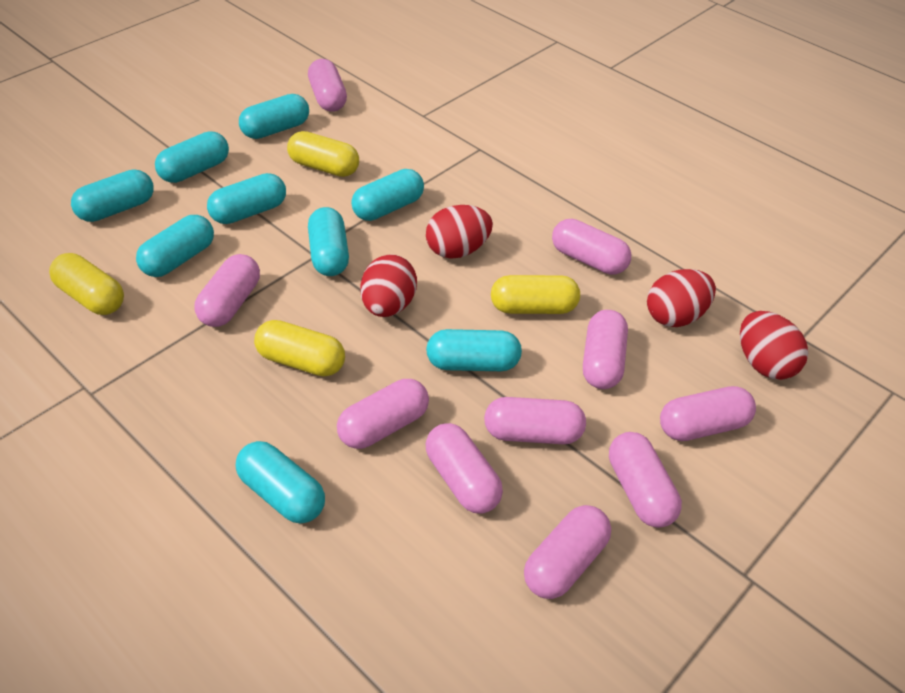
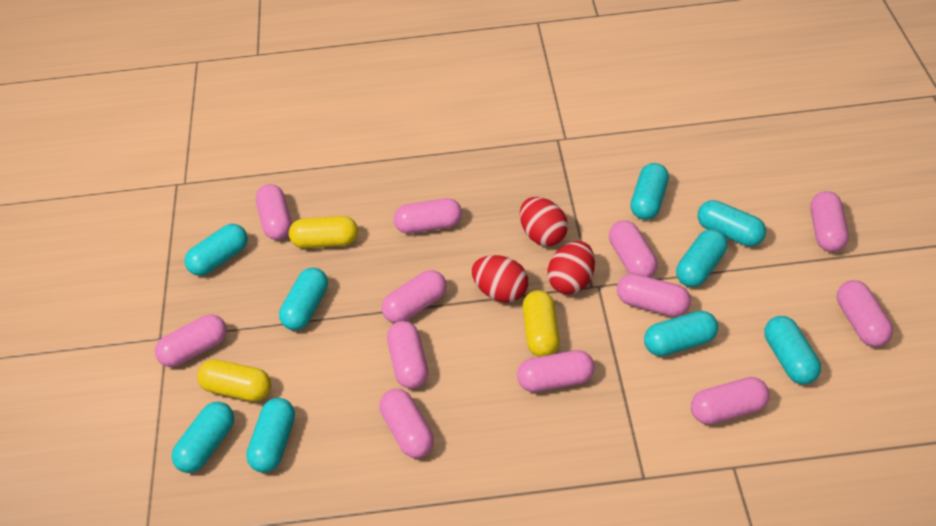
pink capsule: 10 -> 12
red egg: 4 -> 3
yellow capsule: 4 -> 3

